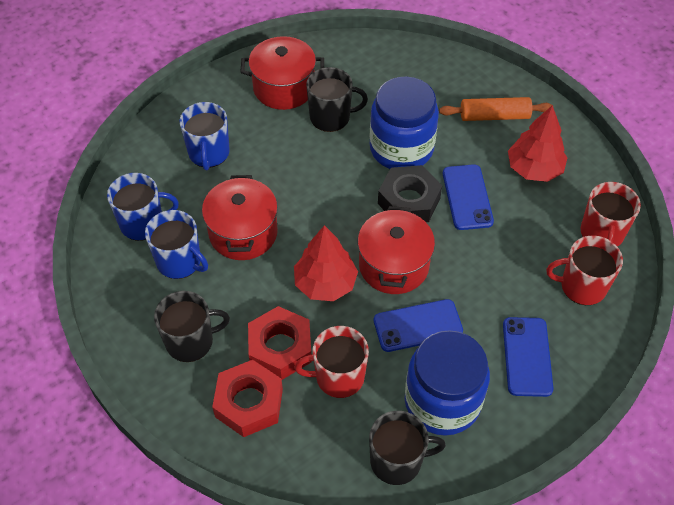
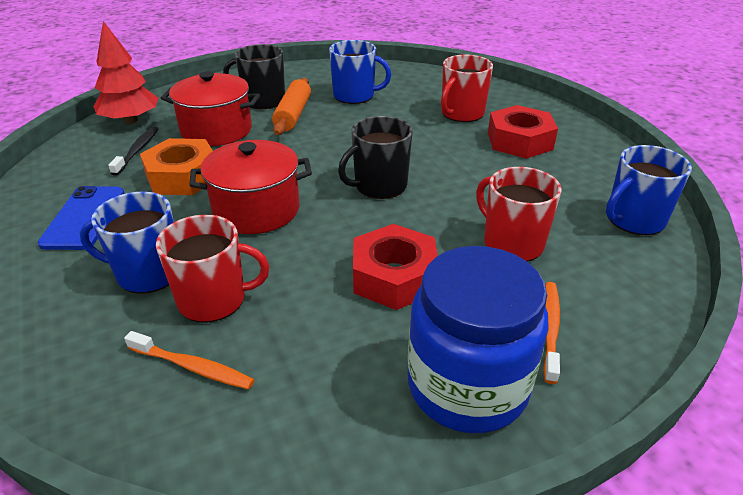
black mug: 3 -> 2
black nut: 1 -> 0
black toothbrush: 0 -> 1
blue jar: 2 -> 1
blue phone: 3 -> 1
orange nut: 0 -> 1
orange toothbrush: 0 -> 2
red pot: 3 -> 2
red tree: 2 -> 1

